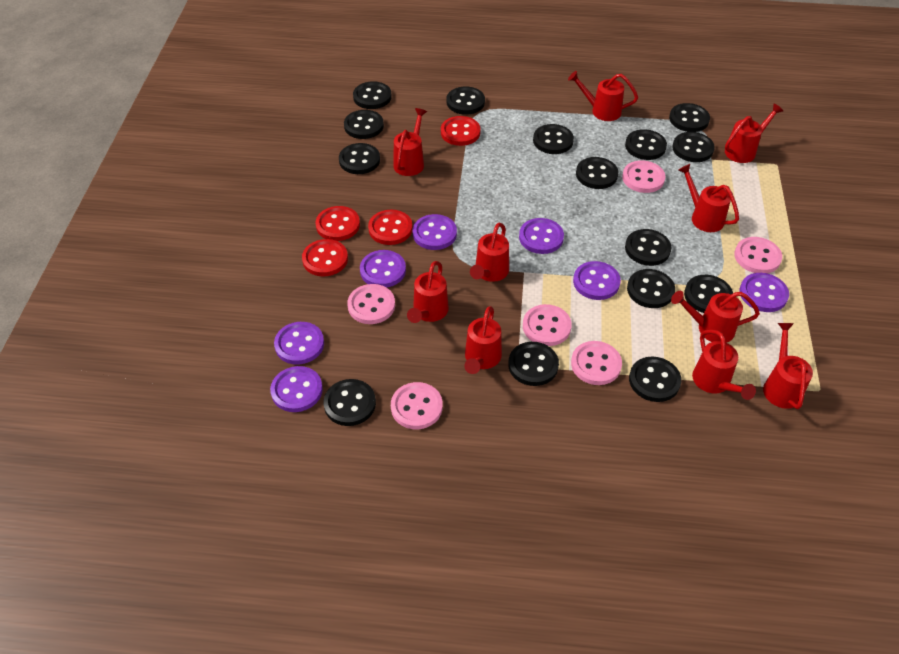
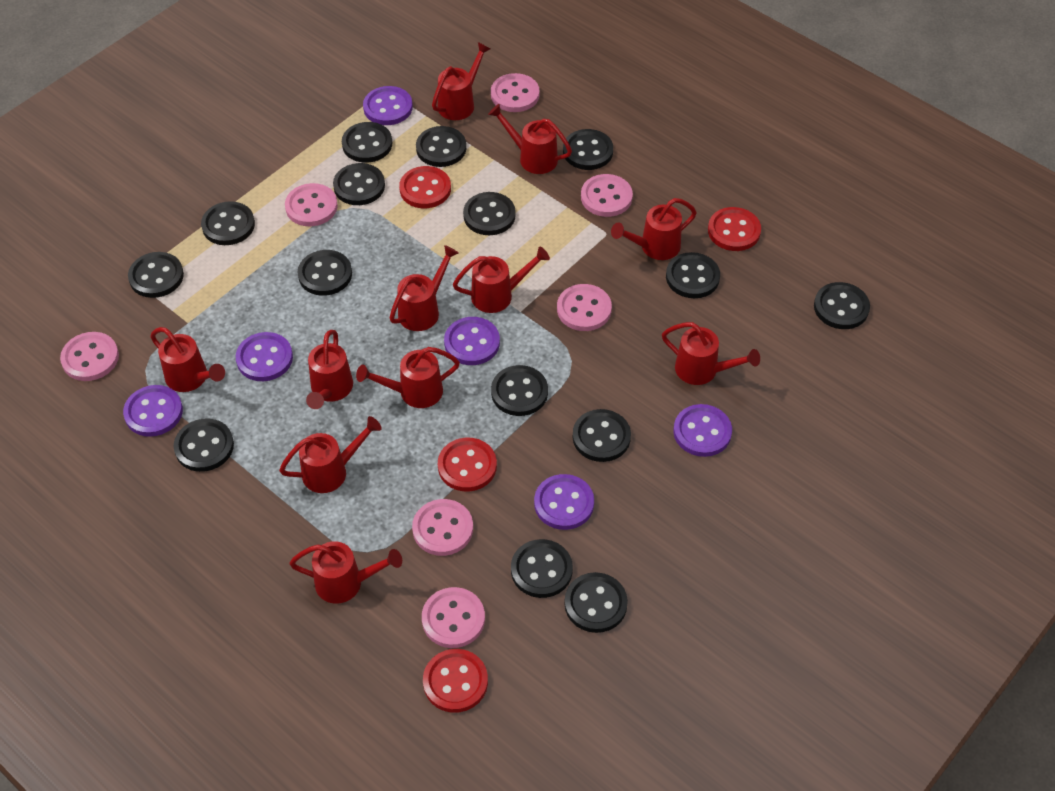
pink button: 6 -> 7
purple button: 7 -> 6
red watering can: 10 -> 11

